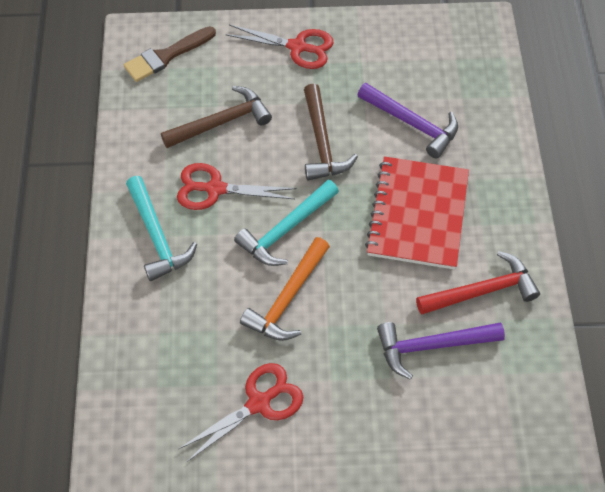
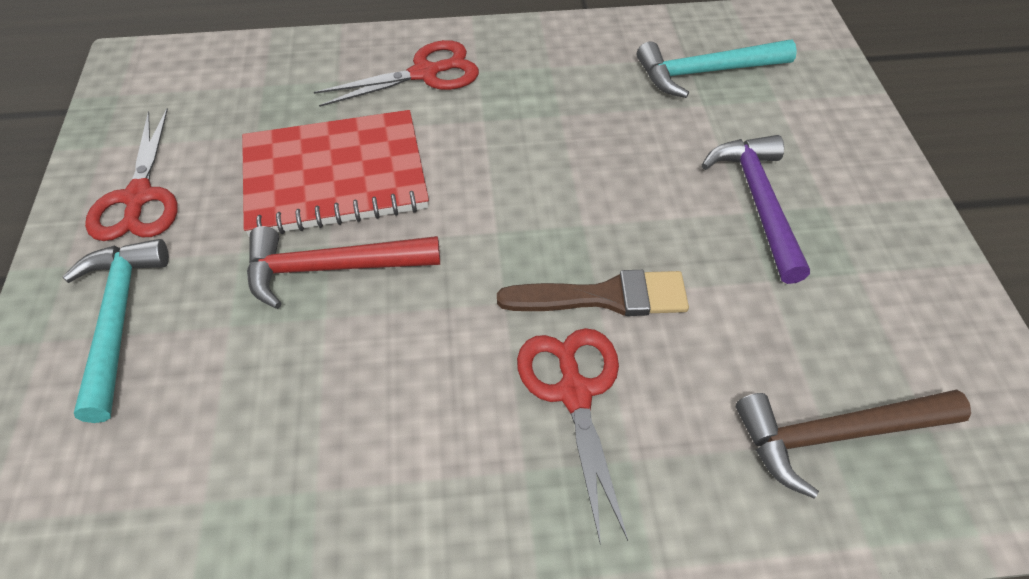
brown hammer: 2 -> 1
orange hammer: 1 -> 0
purple hammer: 2 -> 1

